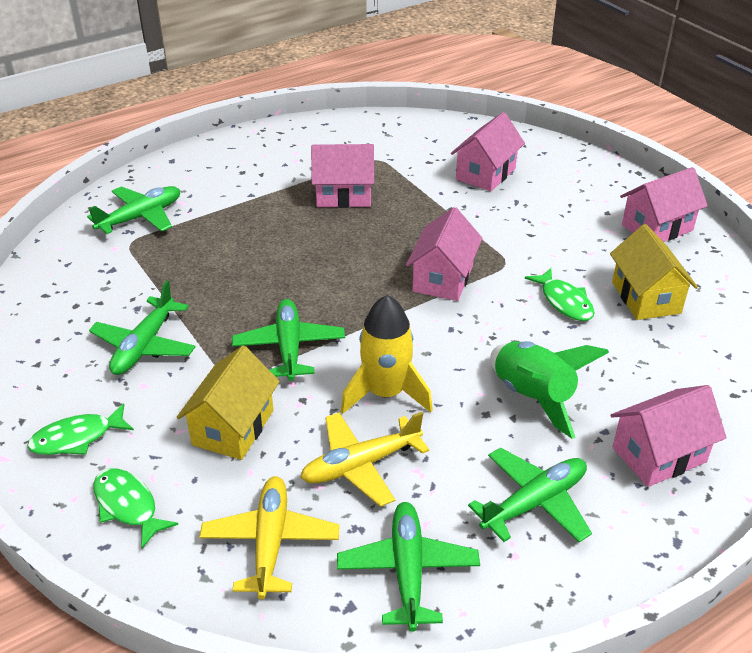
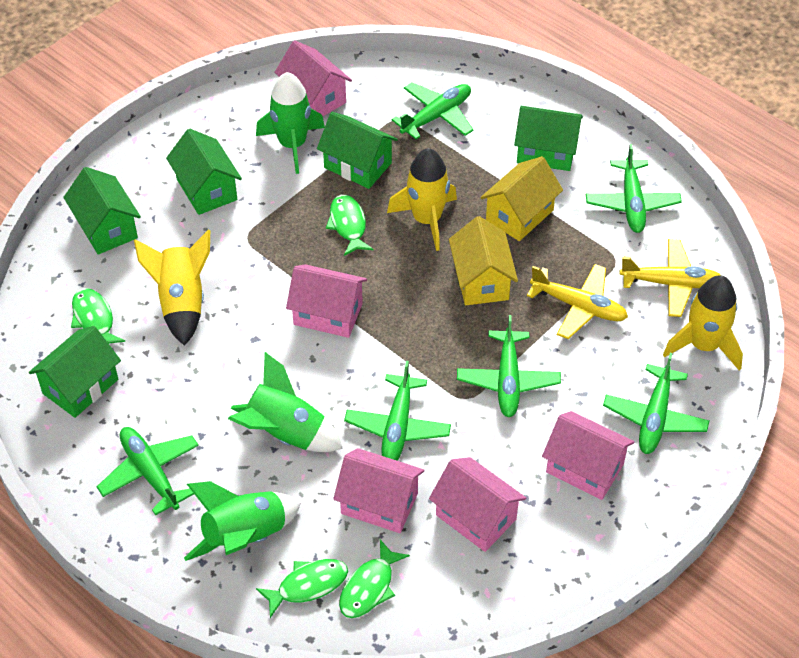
green fish: 3 -> 4
green house: 0 -> 5
green plane: 5 -> 6
green rocket: 1 -> 3
yellow rocket: 1 -> 3

